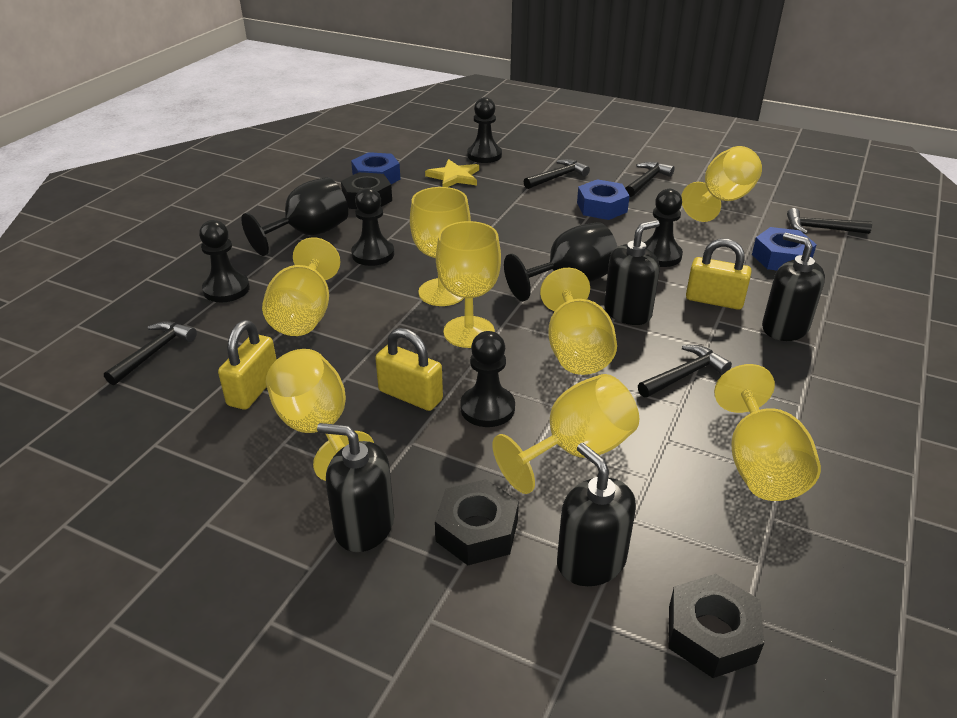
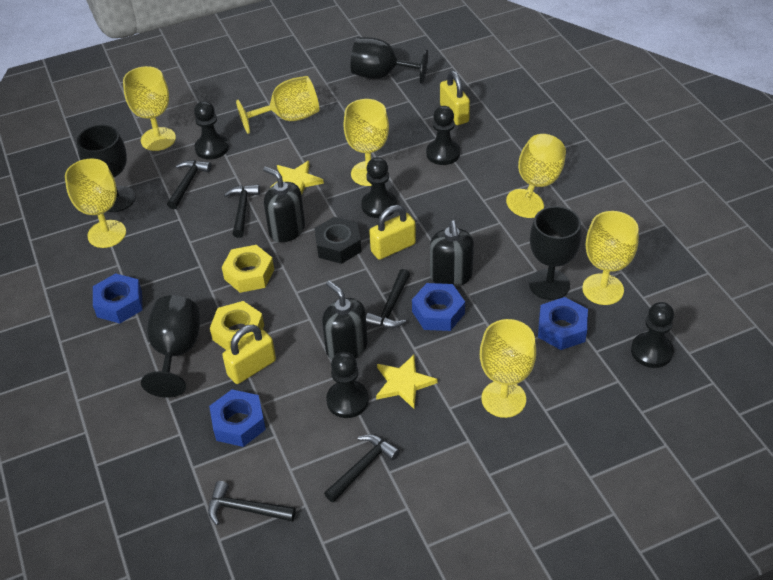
black goblet: 2 -> 4
black nut: 3 -> 1
black soap dispenser: 4 -> 3
blue nut: 3 -> 4
yellow goblet: 8 -> 7
yellow nut: 0 -> 2
yellow star: 1 -> 2

